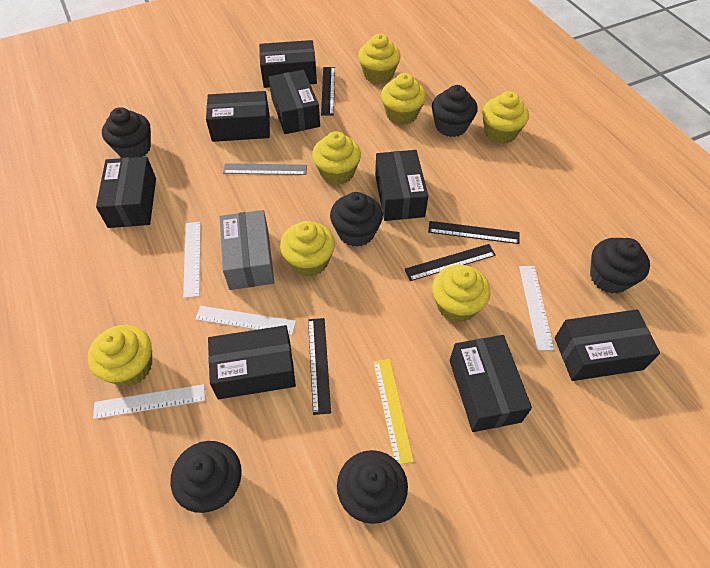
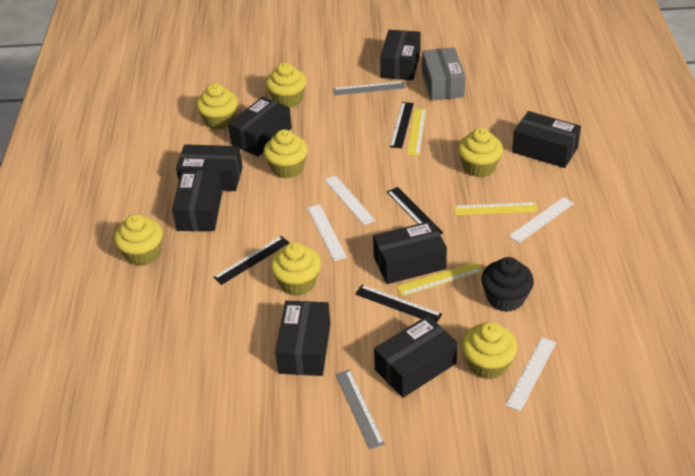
black cupcake: 6 -> 1
grey ruler: 1 -> 2
yellow ruler: 1 -> 3

